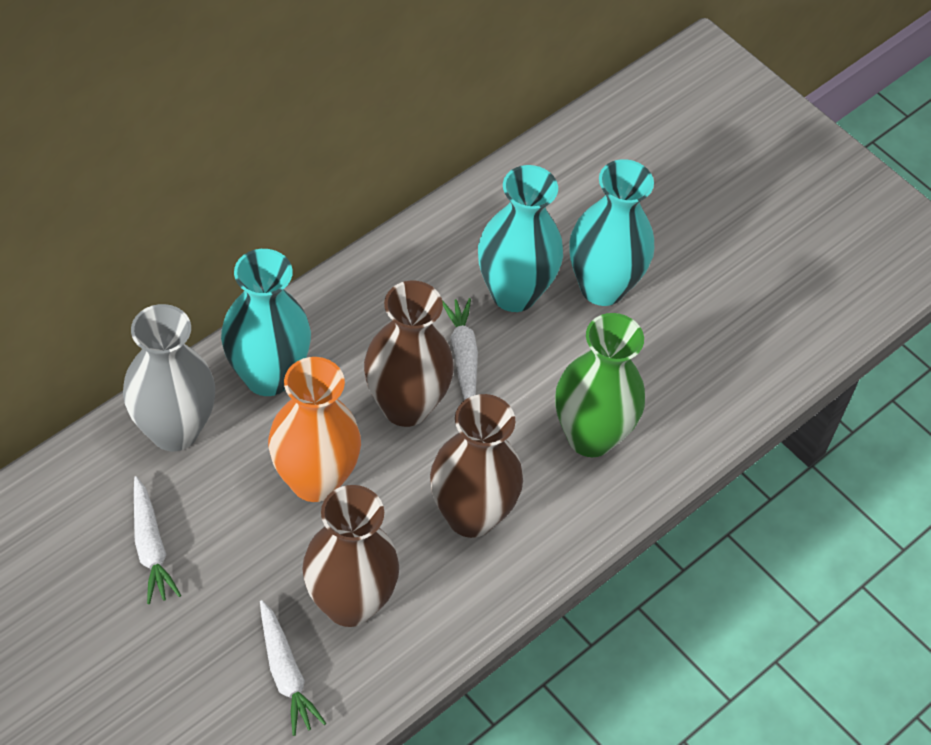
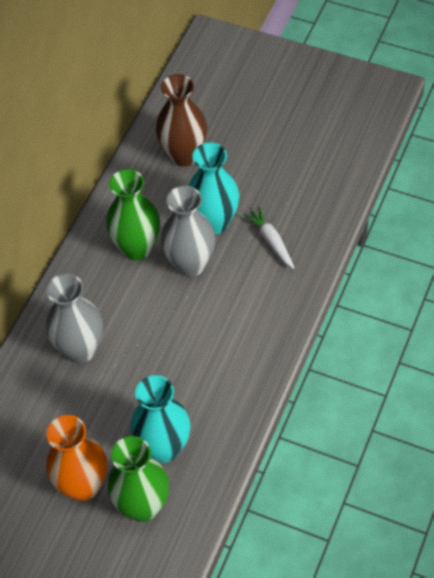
brown vase: 3 -> 1
green vase: 1 -> 2
grey vase: 1 -> 2
turquoise vase: 3 -> 2
white carrot: 3 -> 1

